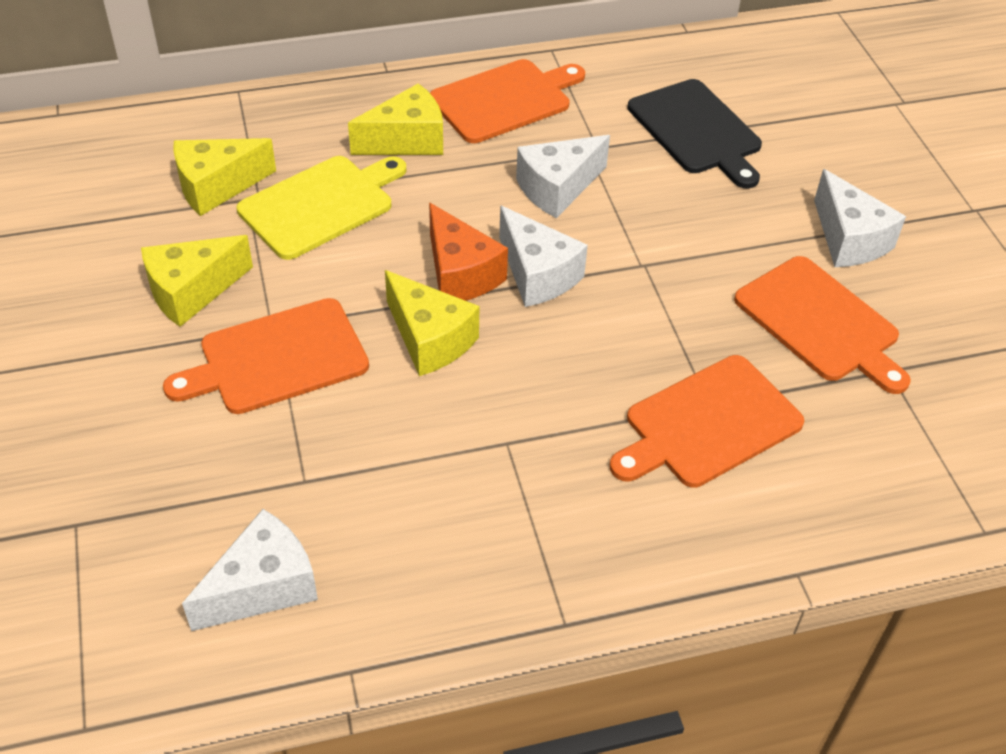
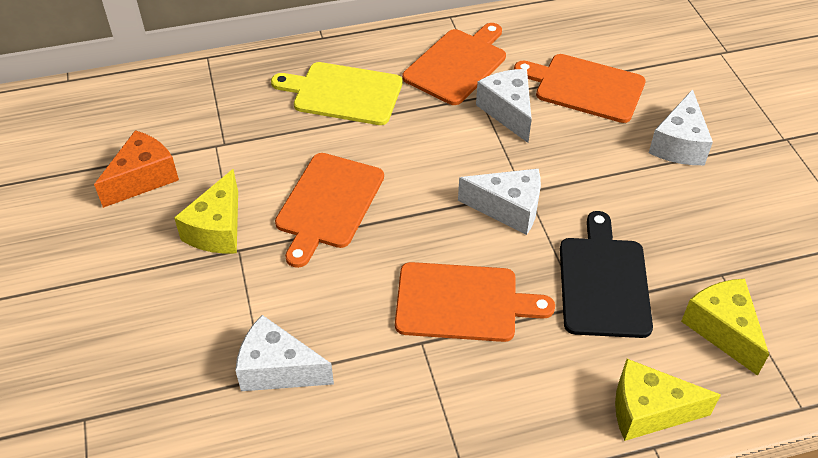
yellow cheese: 4 -> 3

